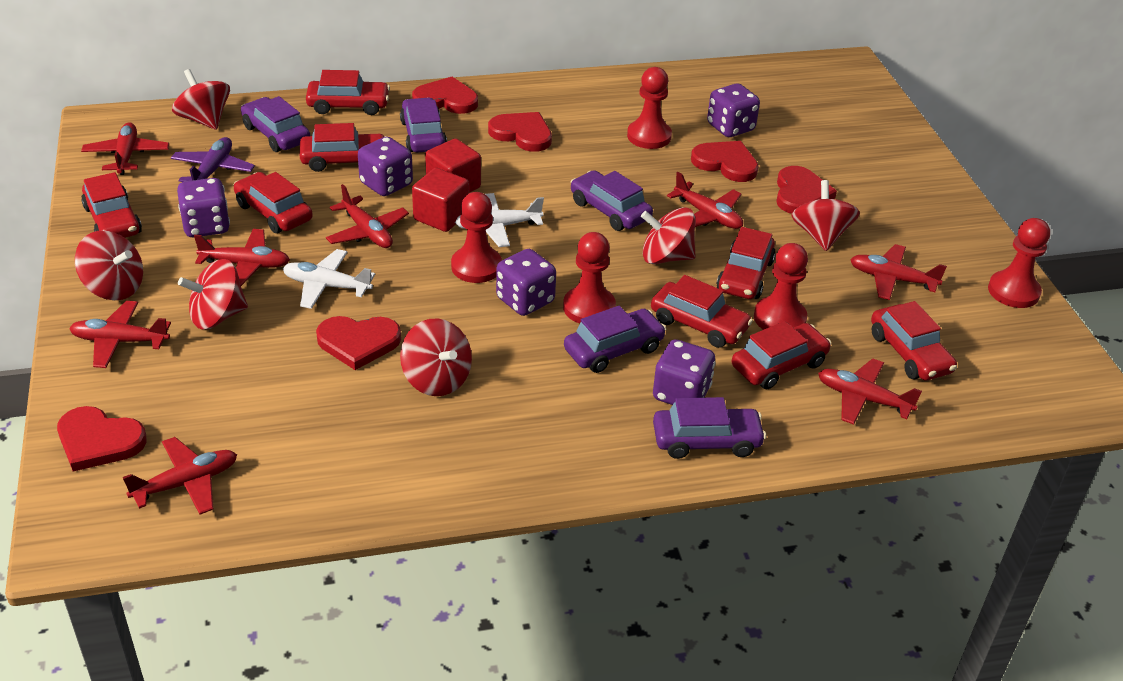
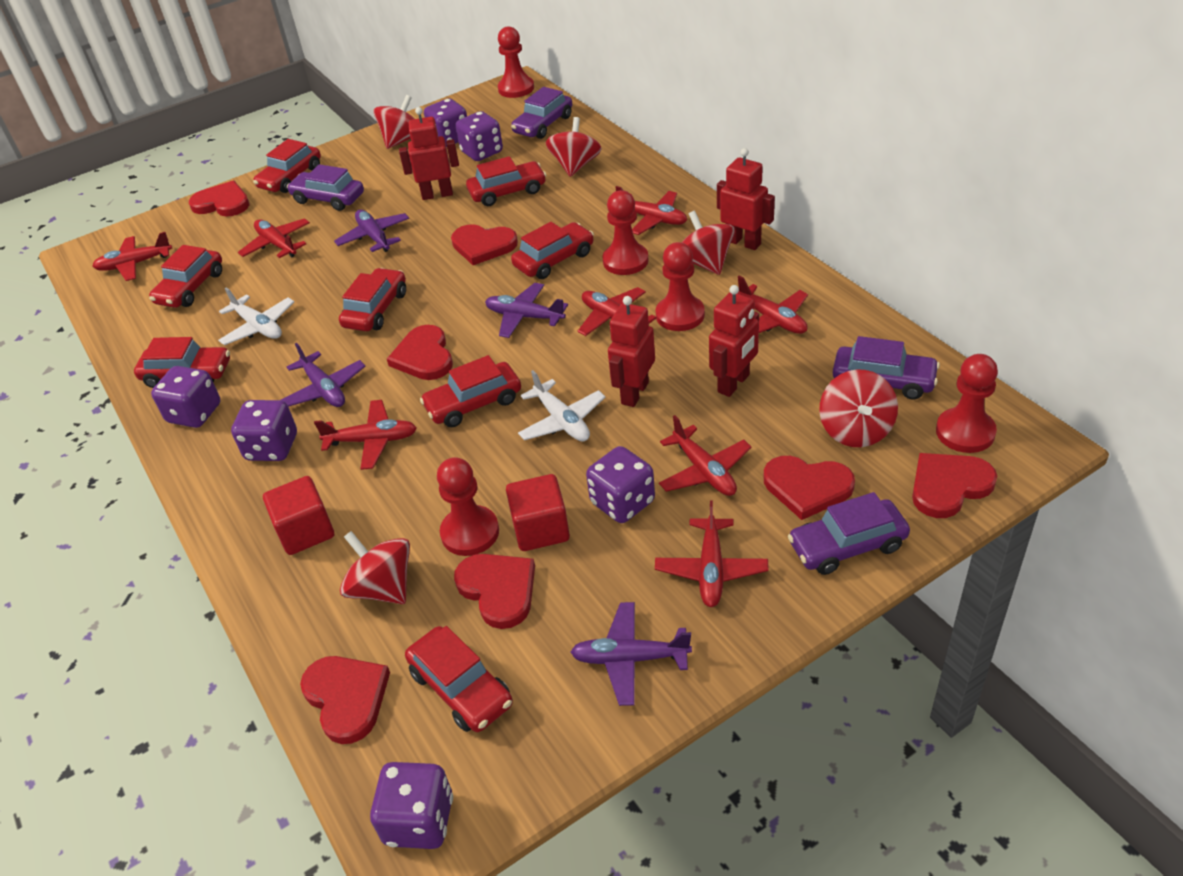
purple car: 5 -> 4
purple dice: 5 -> 6
purple plane: 1 -> 4
red heart: 6 -> 7
red robot: 0 -> 4
red spinning top: 6 -> 5

